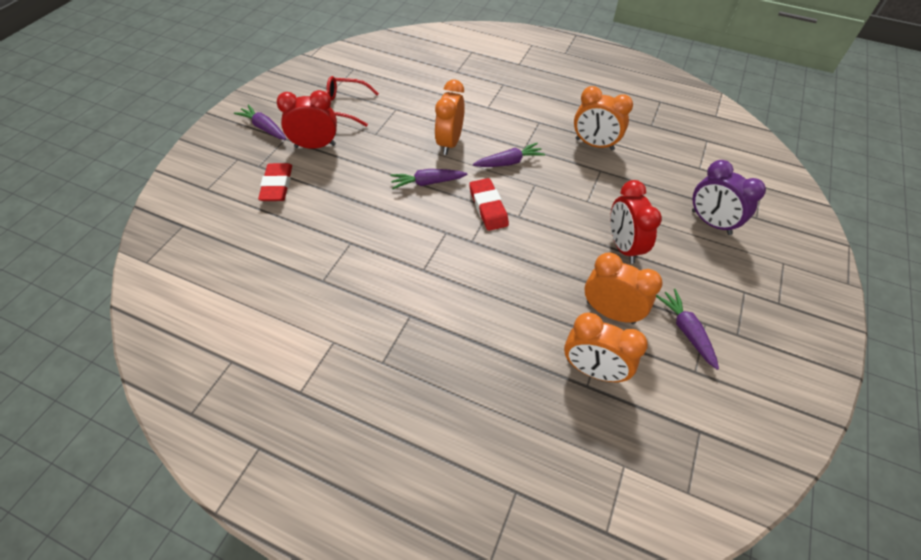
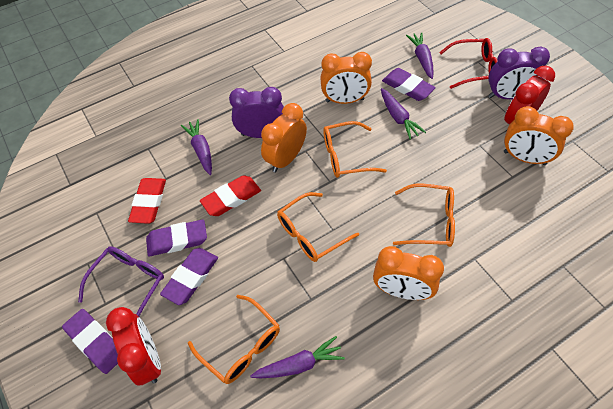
orange glasses: 0 -> 4
purple clock: 1 -> 2
purple eraser: 0 -> 4
purple glasses: 0 -> 1

